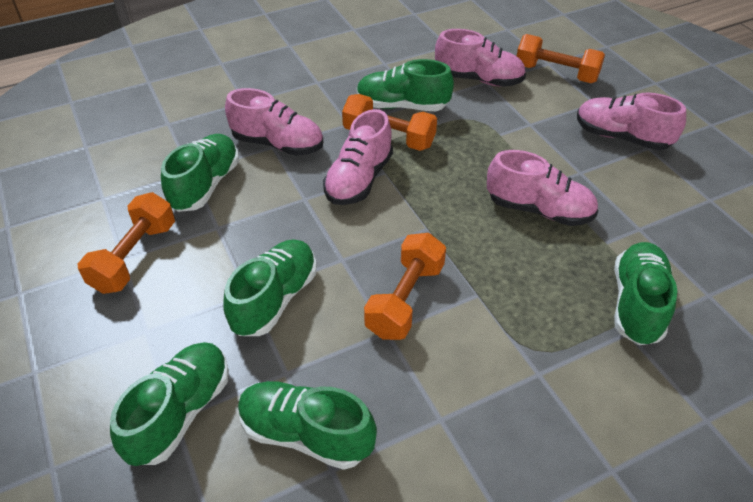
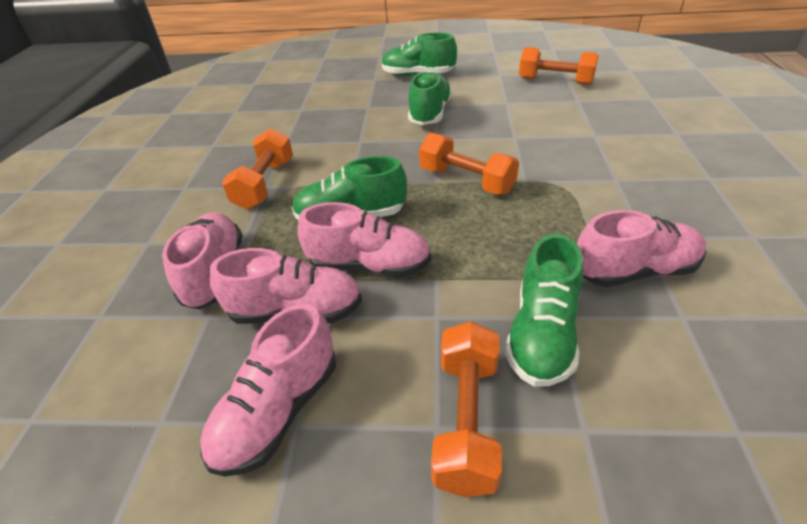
green shoe: 6 -> 4

